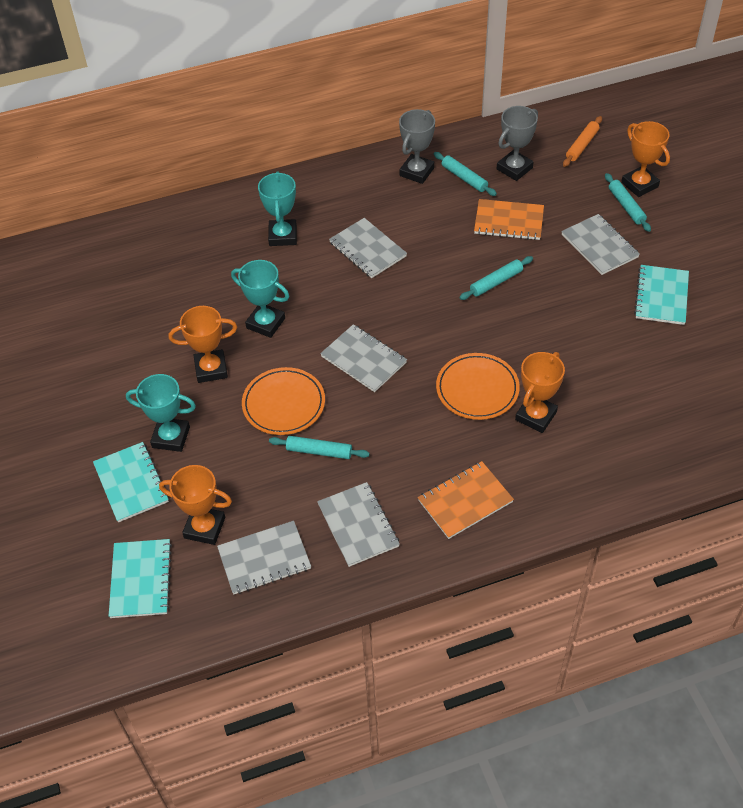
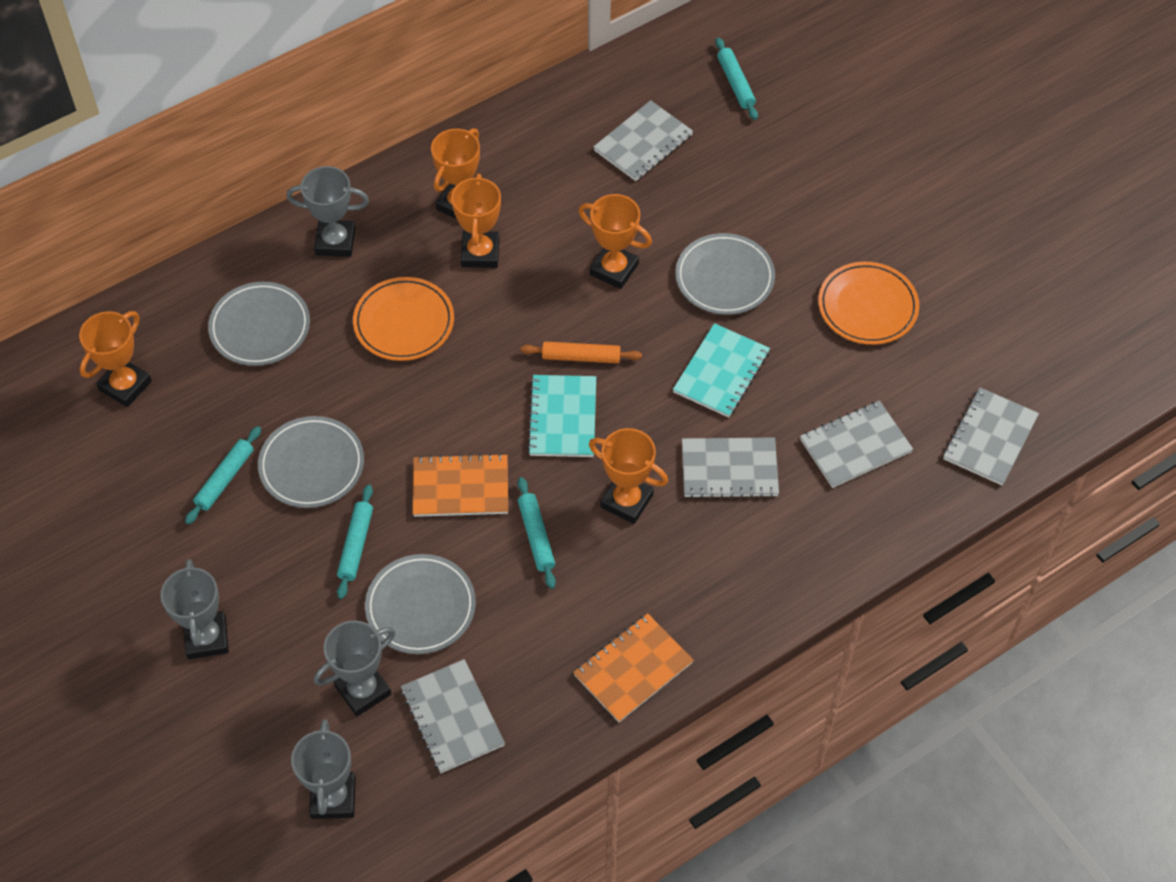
grey plate: 0 -> 4
grey trophy: 2 -> 4
orange trophy: 4 -> 5
turquoise notebook: 3 -> 2
turquoise trophy: 3 -> 0

